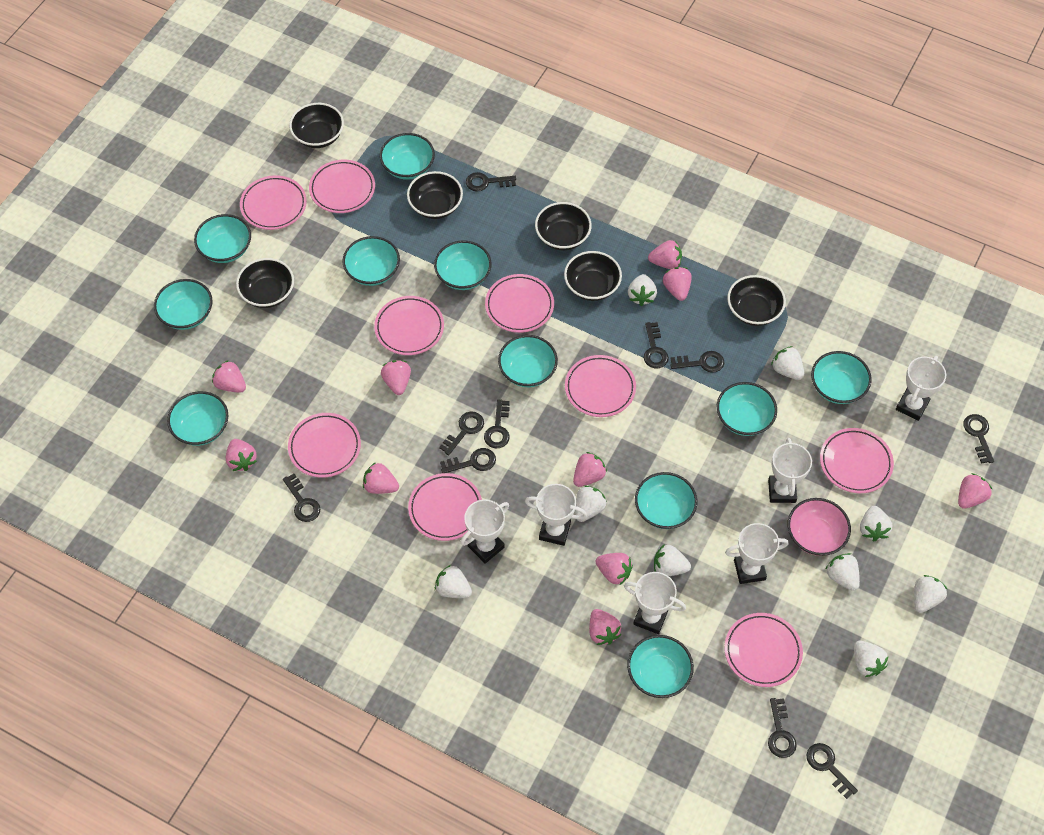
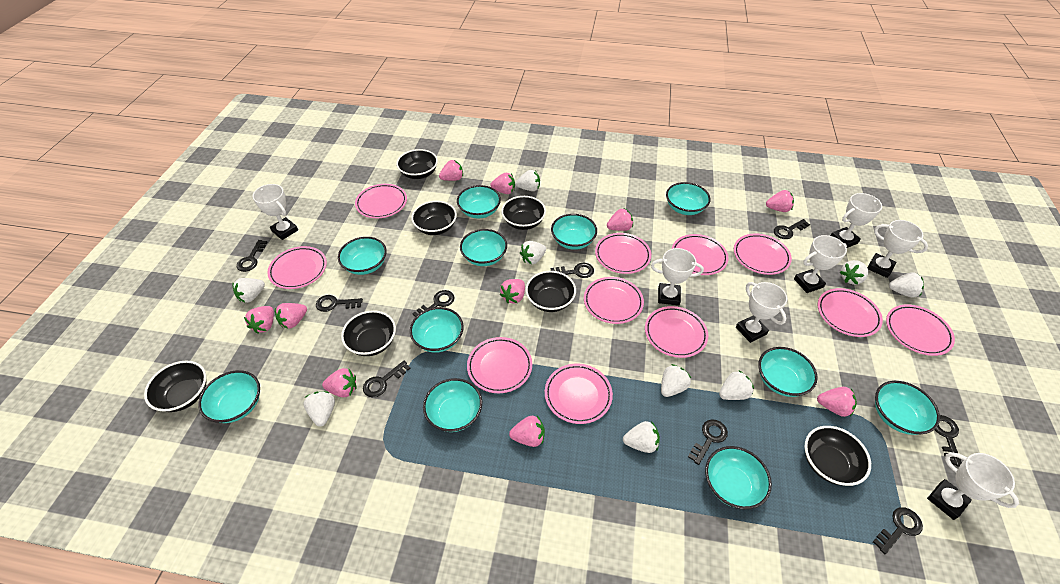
black bowl: 6 -> 7
black key: 10 -> 9
pink bowl: 1 -> 0
pink plate: 9 -> 11
white trophy: 6 -> 7

